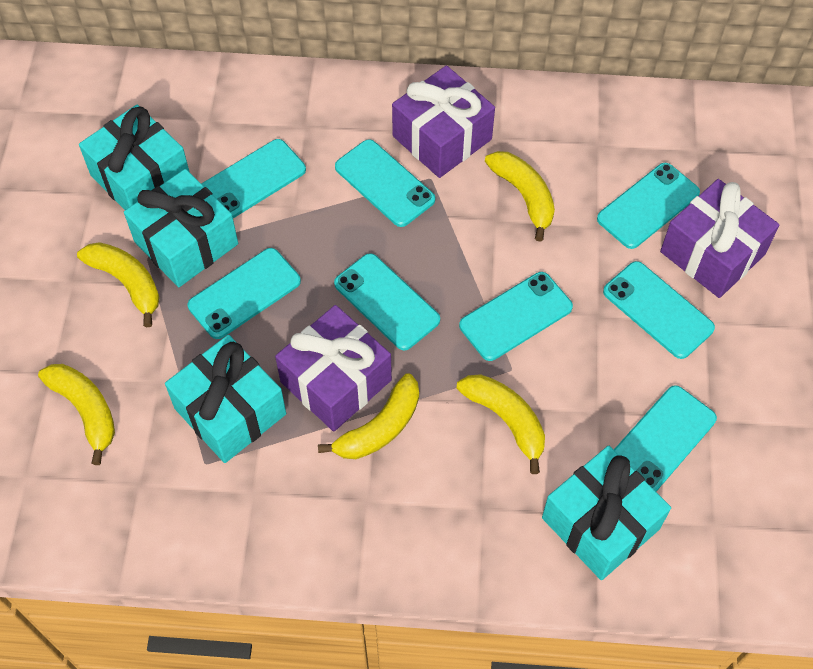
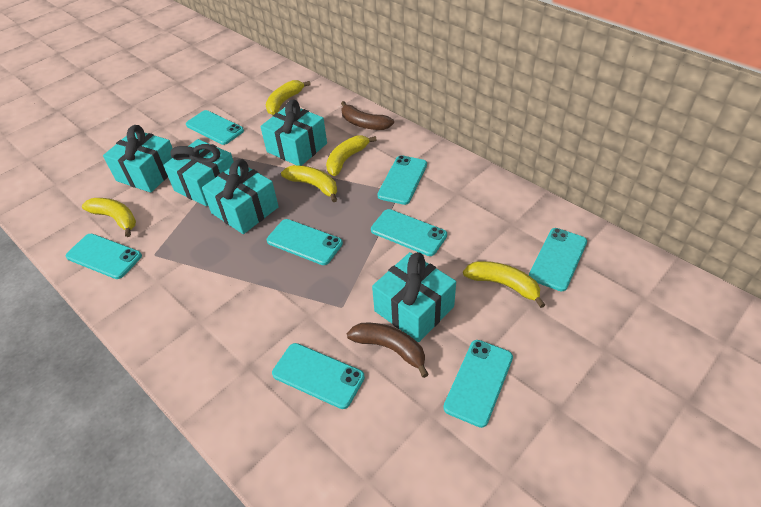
brown banana: 0 -> 2
purple gift: 3 -> 0
turquoise gift: 4 -> 5

